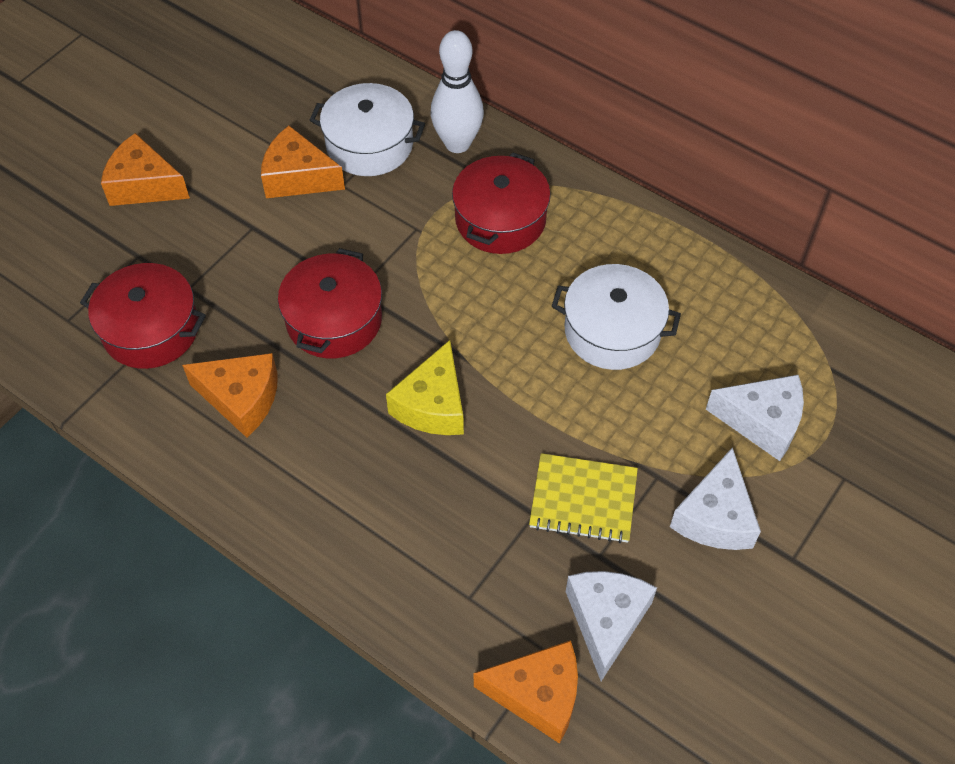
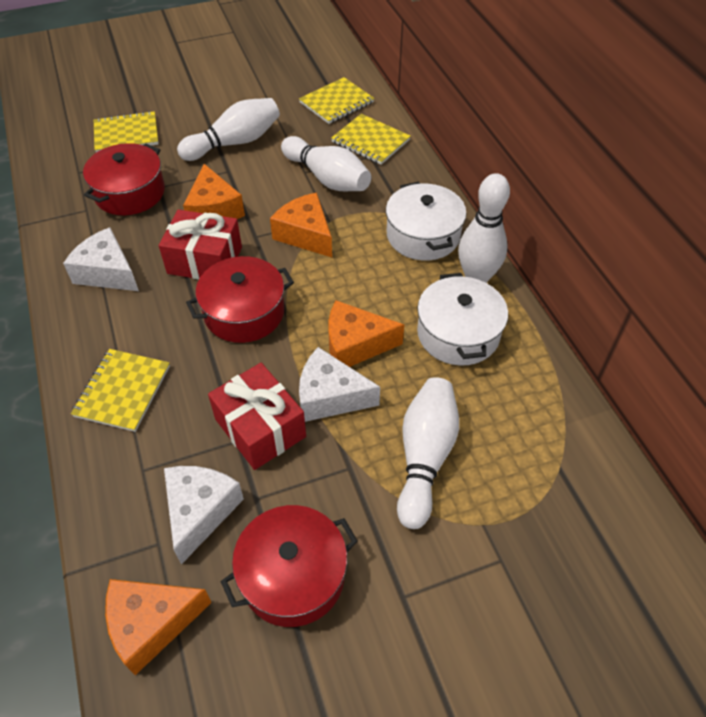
red gift: 0 -> 2
white bowling pin: 1 -> 4
yellow cheese: 1 -> 0
yellow notebook: 1 -> 4

